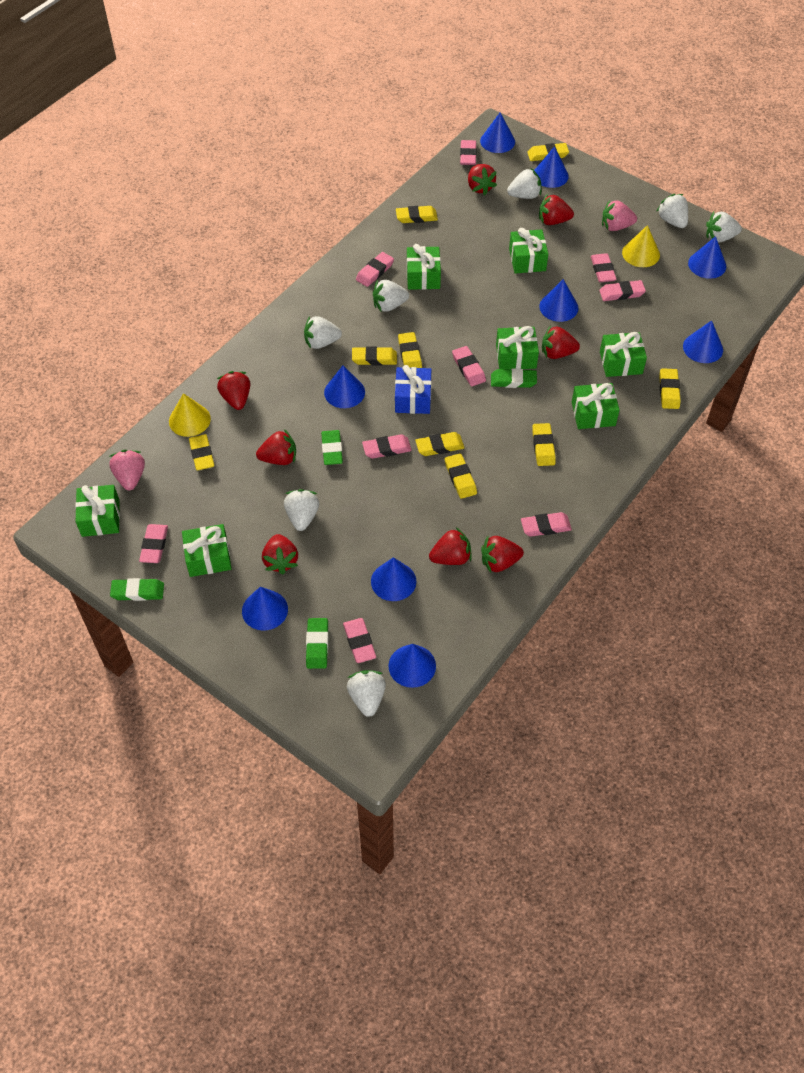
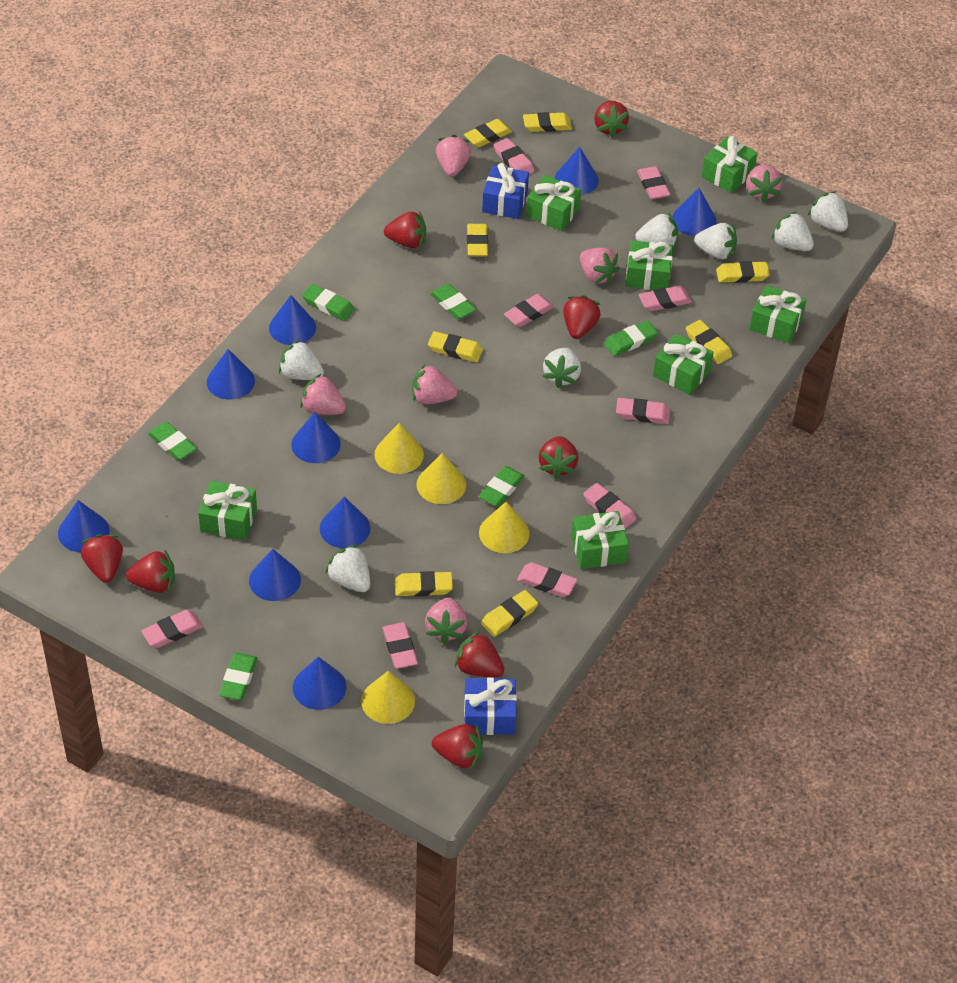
blue gift: 1 -> 2
green eraser: 4 -> 6
pink strawberry: 2 -> 6
yellow cone: 2 -> 4
yellow eraser: 9 -> 8

